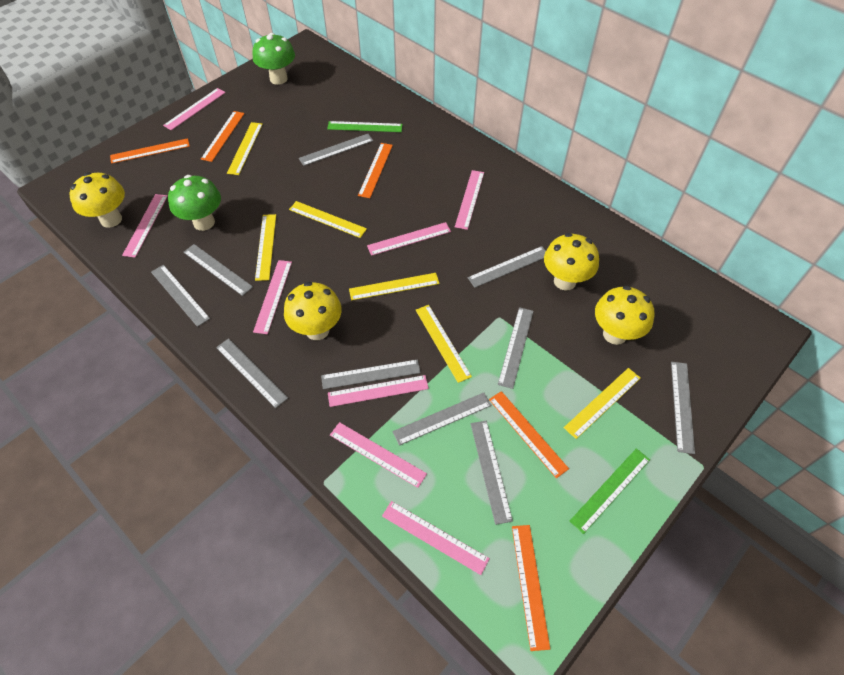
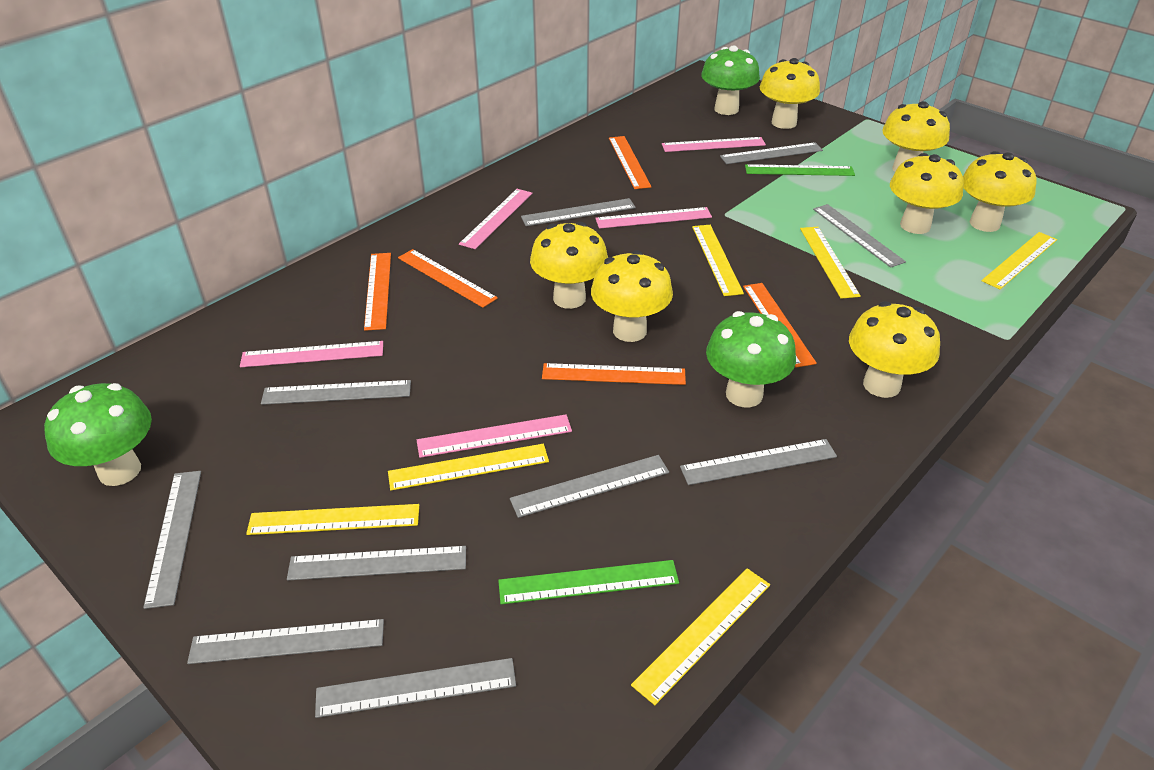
green mushroom: 2 -> 3
pink ruler: 8 -> 5
yellow mushroom: 4 -> 7

